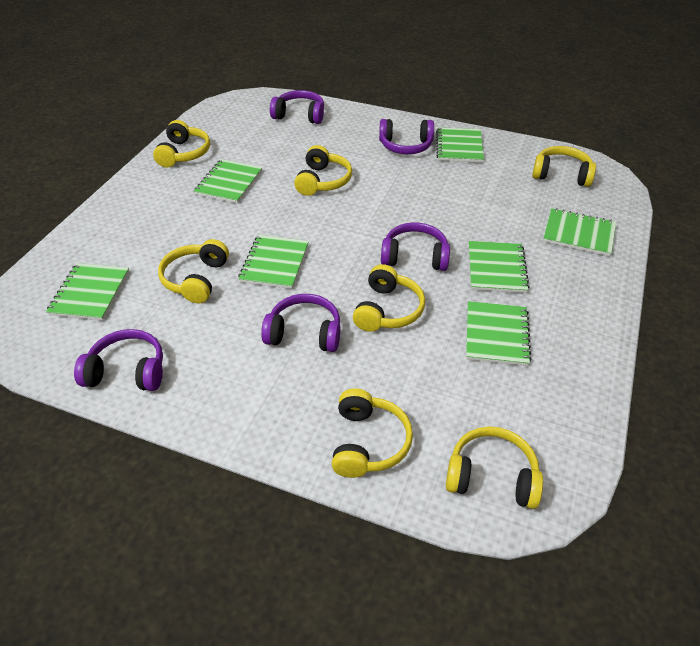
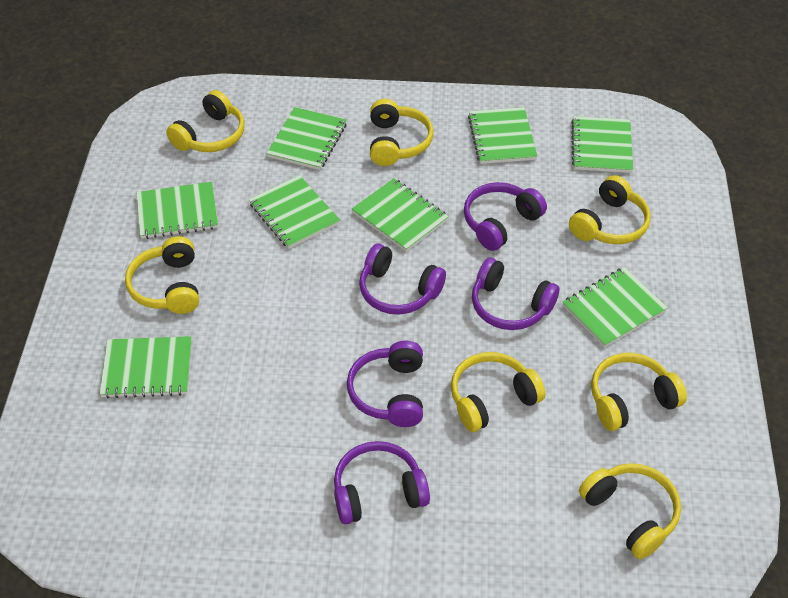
green notebook: 7 -> 8

